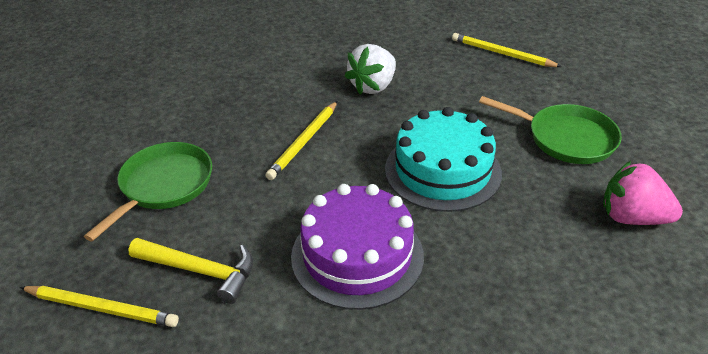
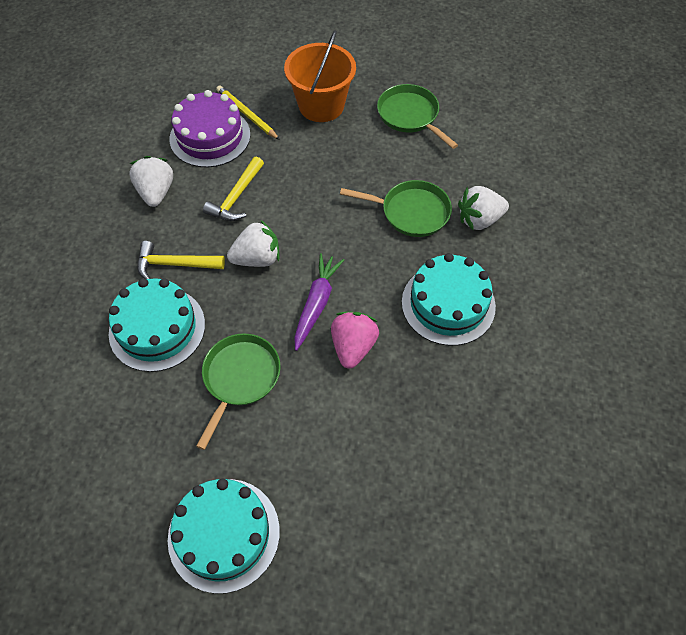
green pan: 2 -> 3
orange bucket: 0 -> 1
purple carrot: 0 -> 1
turquoise cake: 1 -> 3
white strawberry: 1 -> 3
yellow hammer: 1 -> 2
yellow pencil: 3 -> 1

